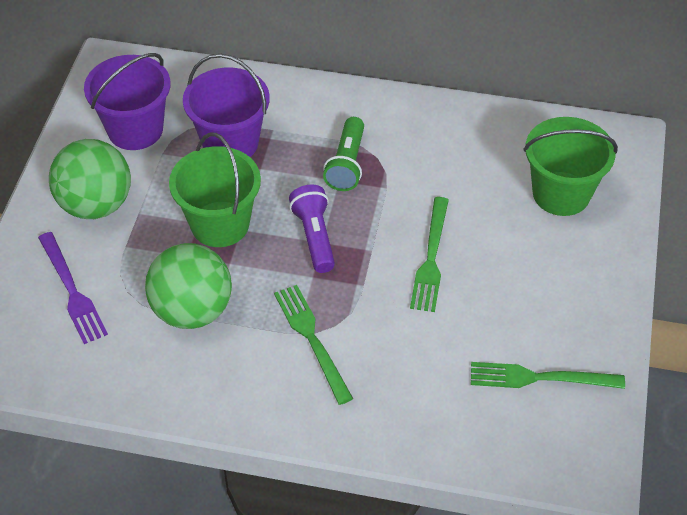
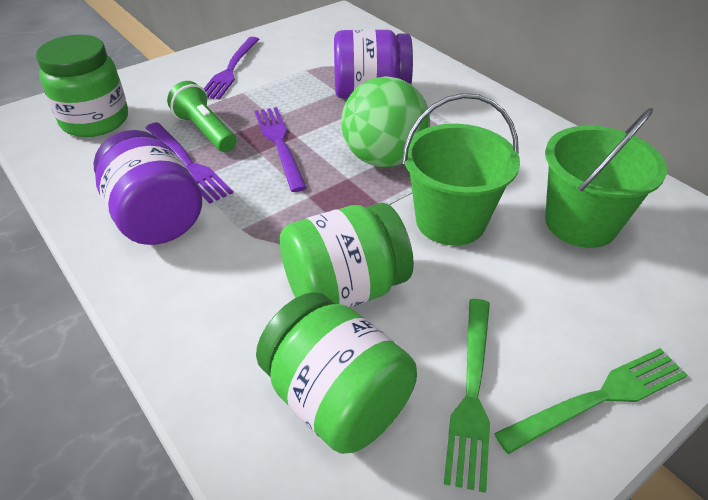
green ball: 2 -> 1
green fork: 3 -> 2
green jar: 0 -> 3
purple bucket: 2 -> 0
purple flashlight: 1 -> 0
purple fork: 1 -> 3
purple jar: 0 -> 2

